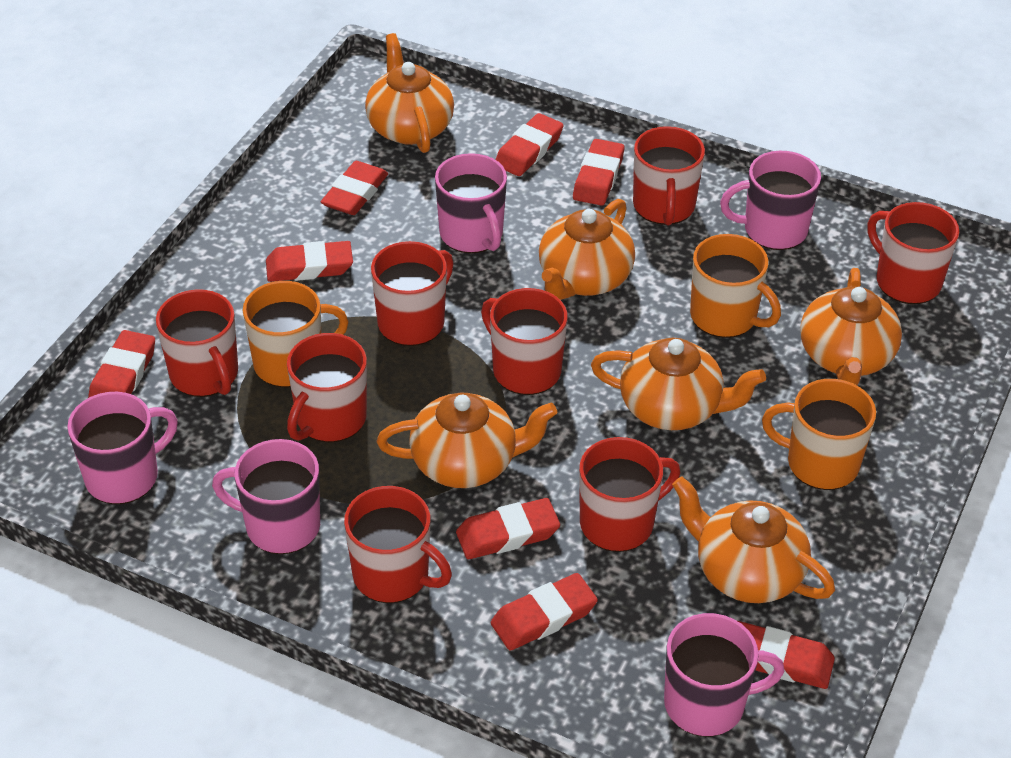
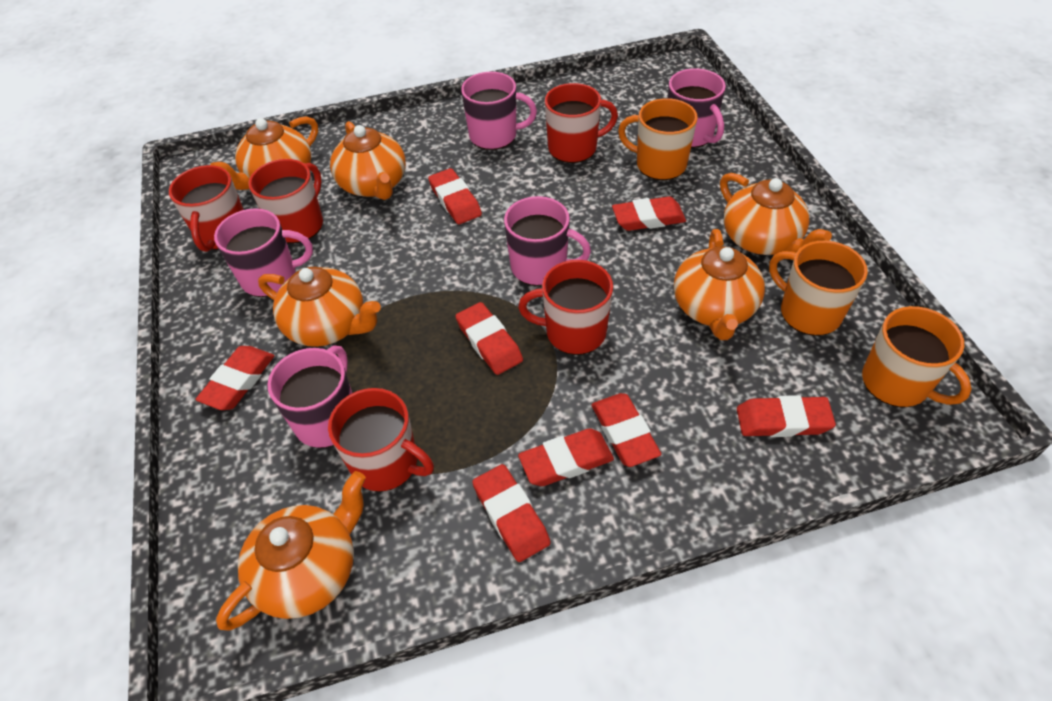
red mug: 8 -> 5

